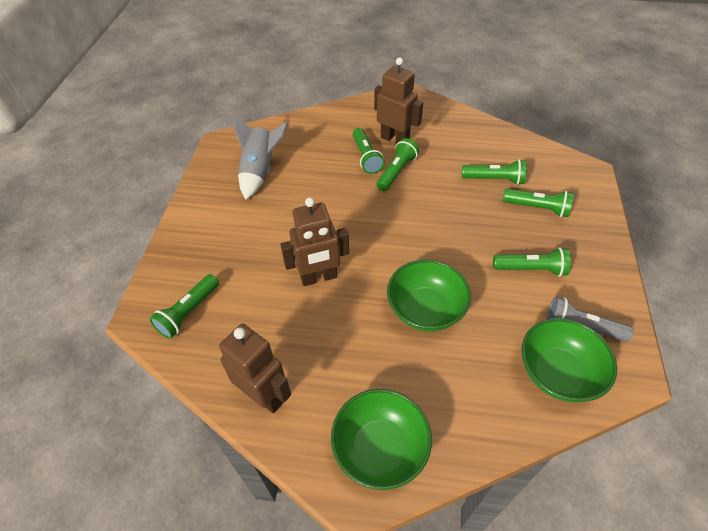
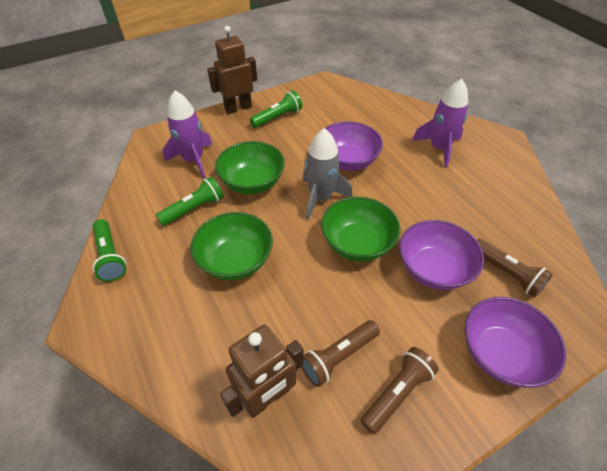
brown flashlight: 0 -> 3
brown robot: 3 -> 2
green flashlight: 6 -> 3
grey flashlight: 1 -> 0
purple bowl: 0 -> 3
purple rocket: 0 -> 2

